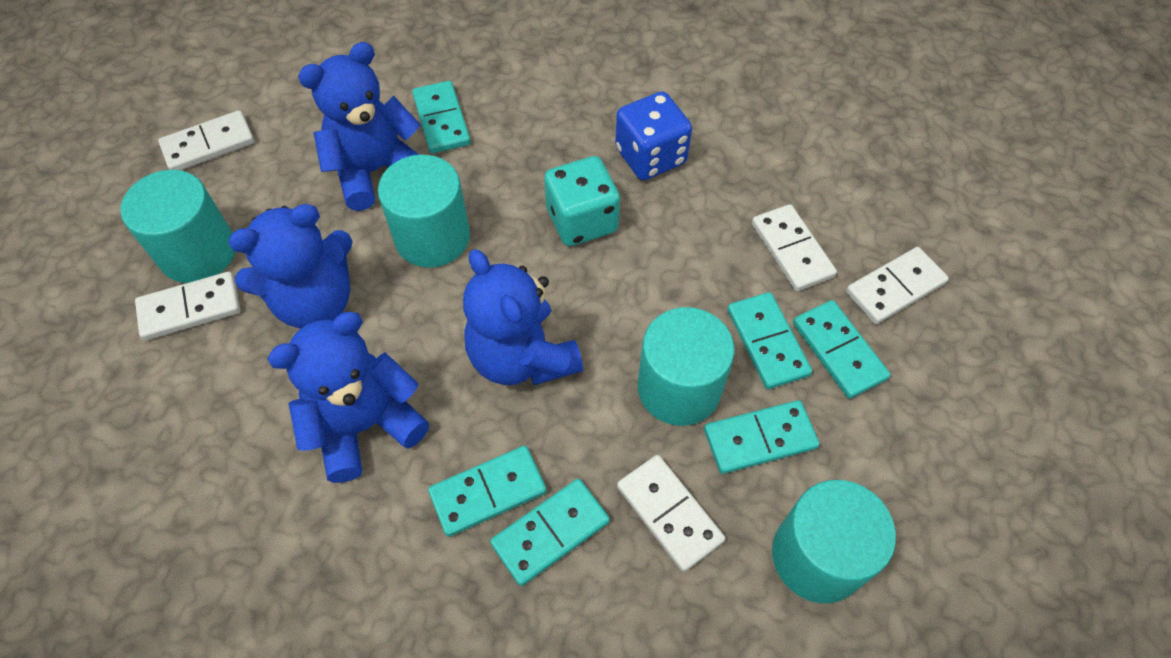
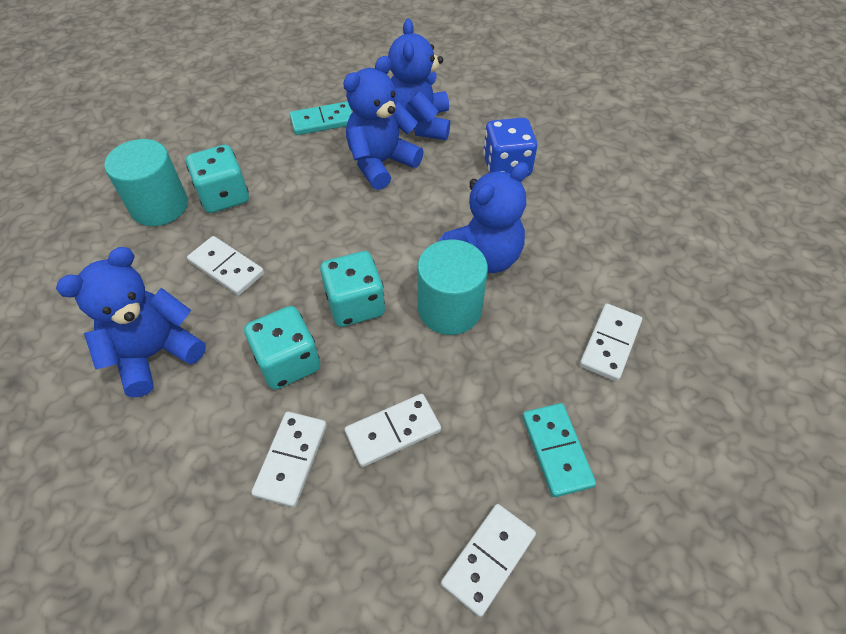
turquoise cylinder: 4 -> 2
turquoise dice: 1 -> 3
turquoise domino: 6 -> 2

